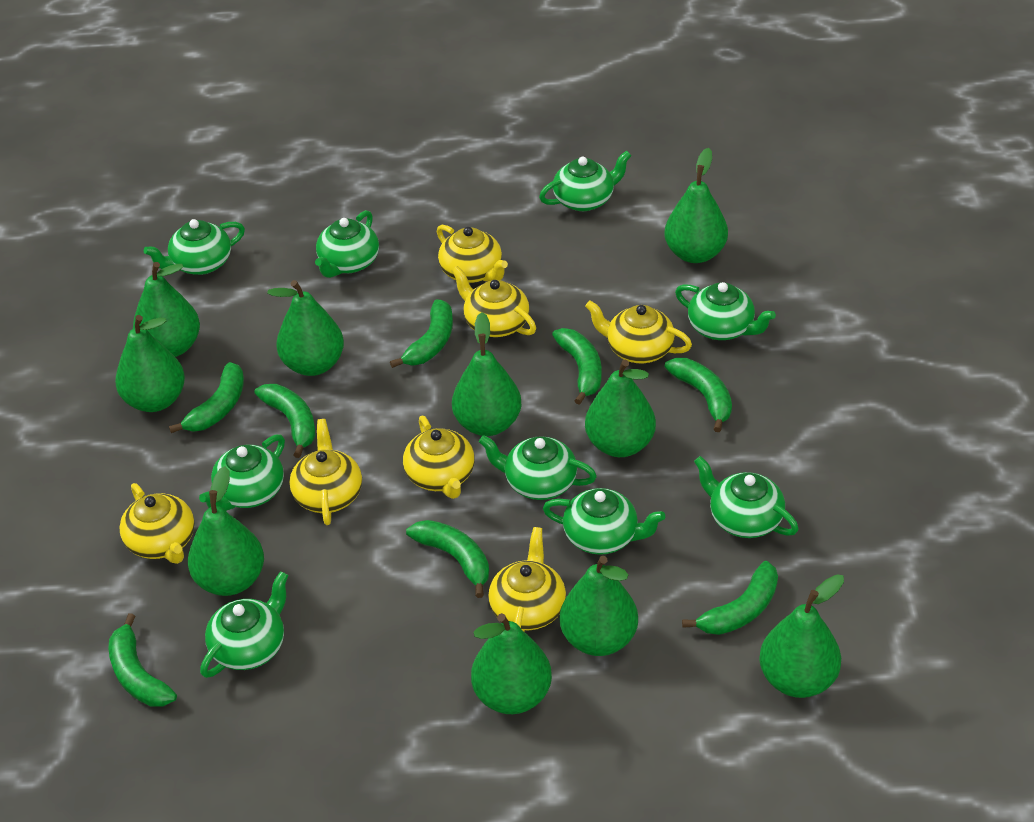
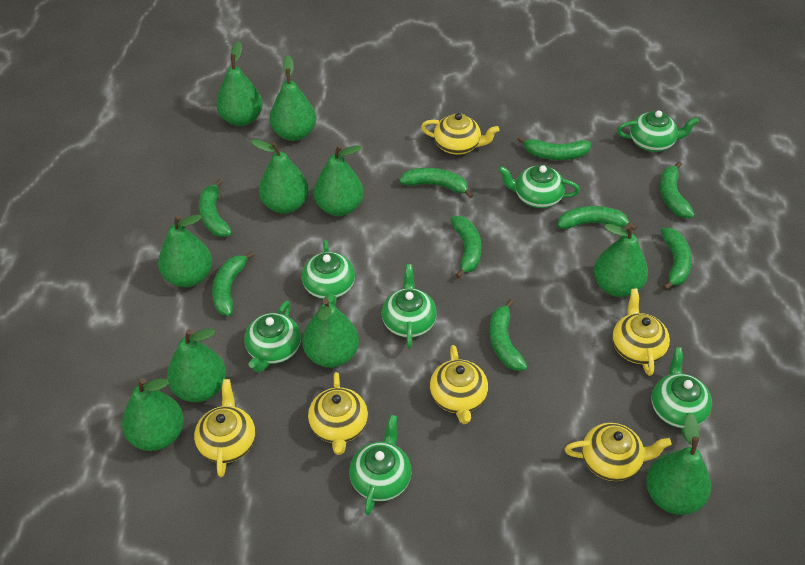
green banana: 8 -> 9
green teapot: 9 -> 7
yellow teapot: 7 -> 6

